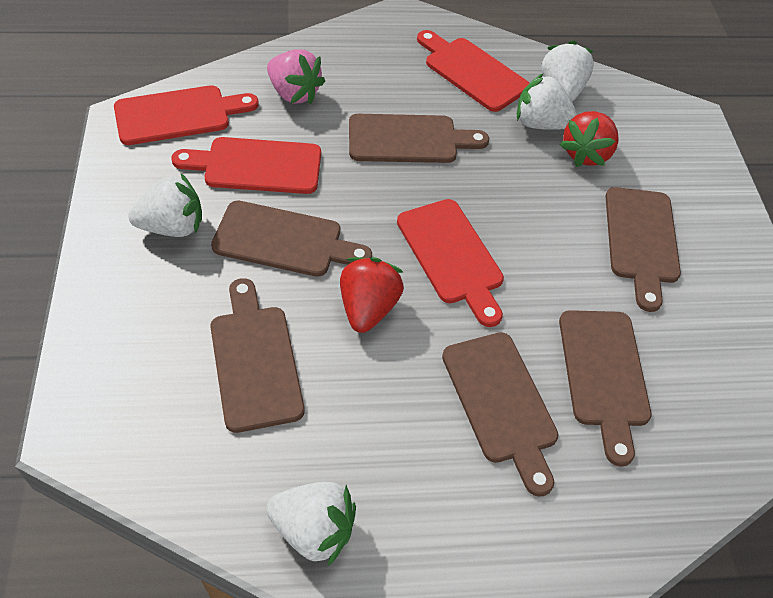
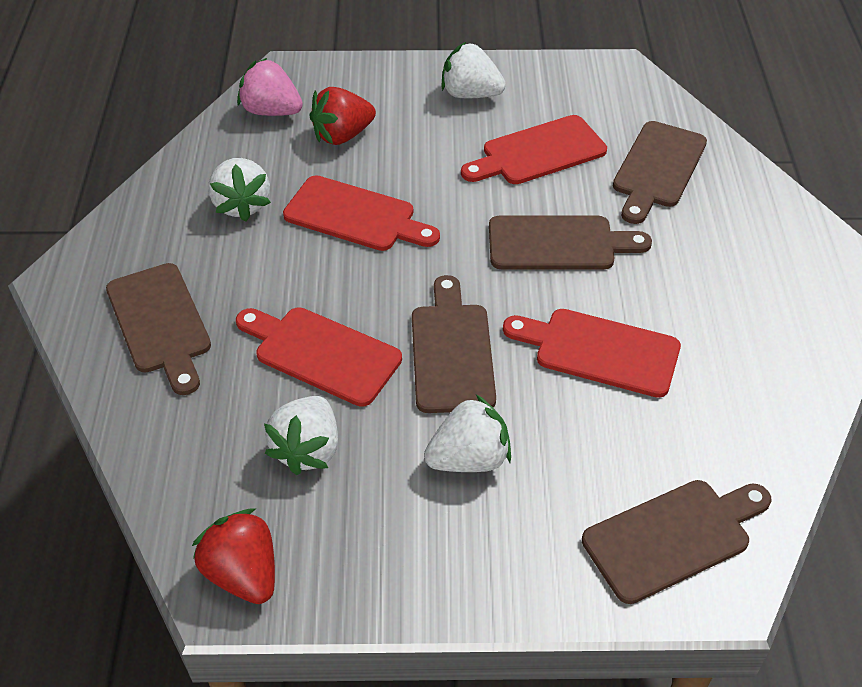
brown cutting board: 6 -> 5

